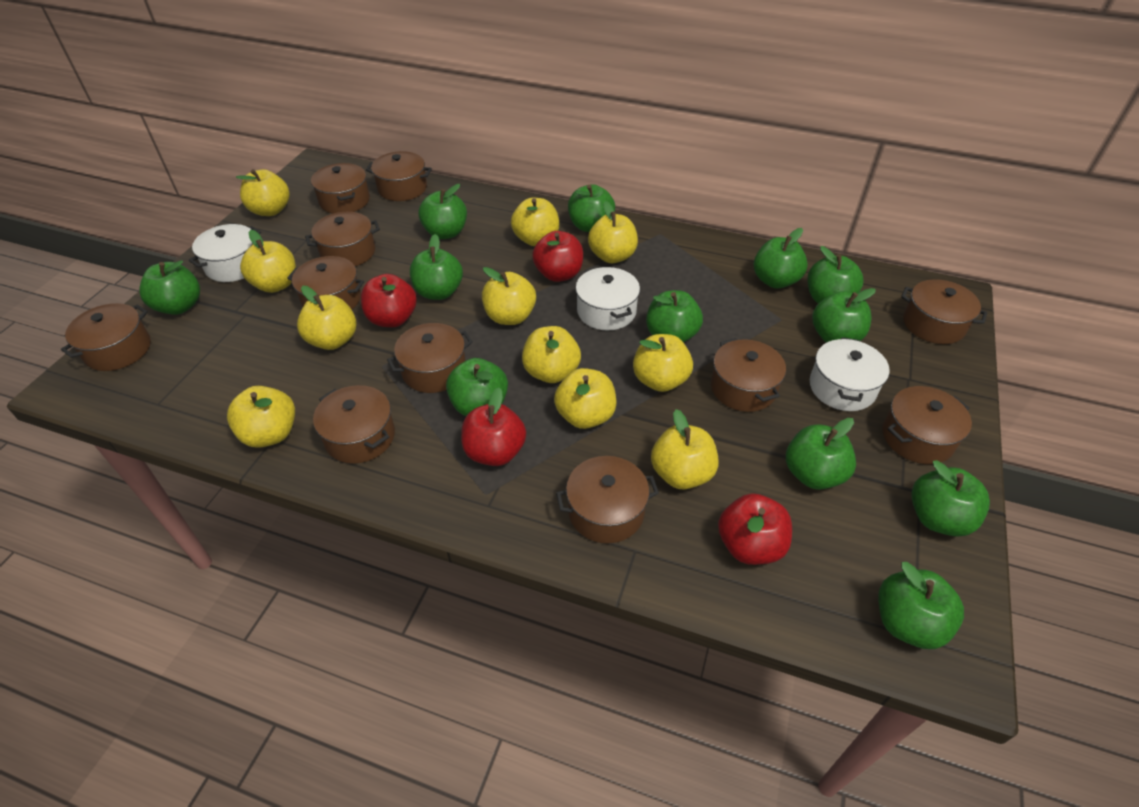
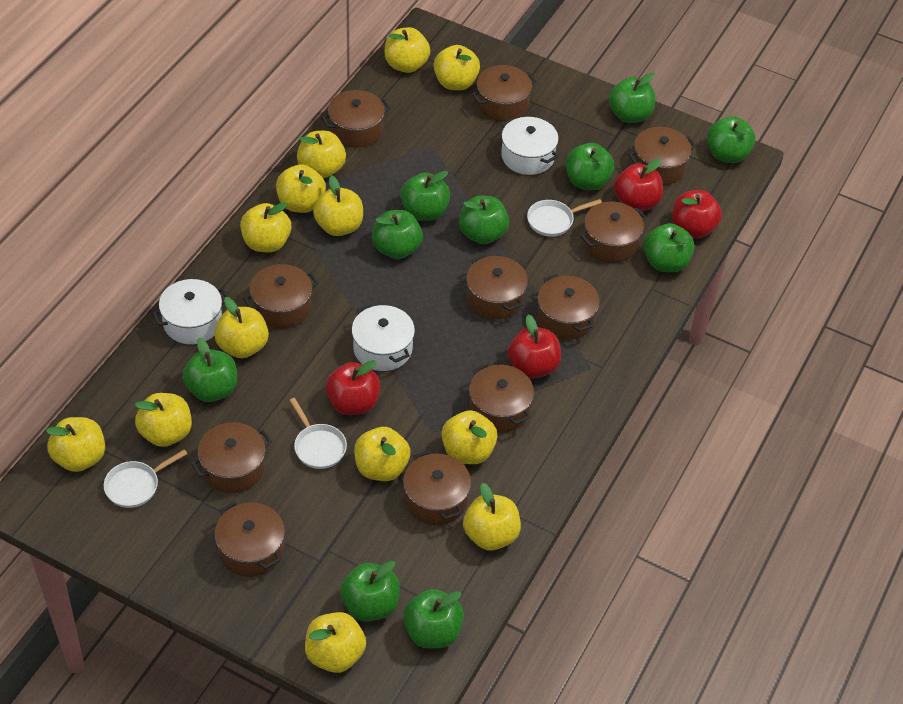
green apple: 12 -> 10
white pan: 0 -> 3
yellow apple: 11 -> 13

